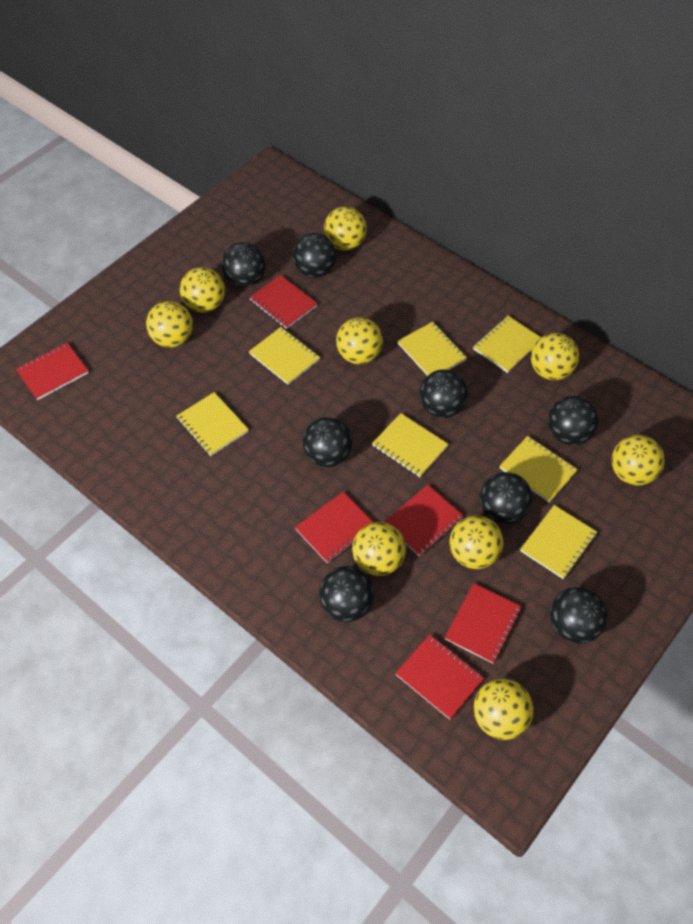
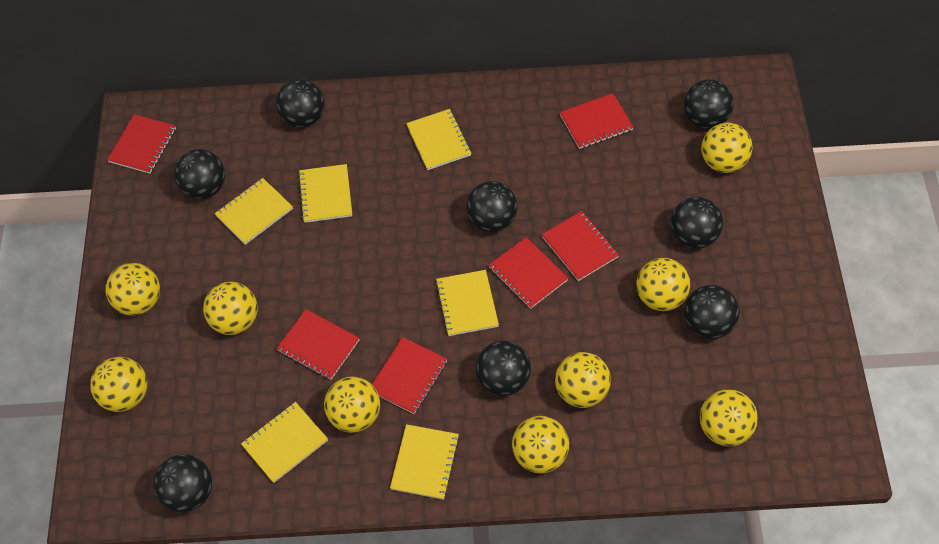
yellow notebook: 7 -> 6

